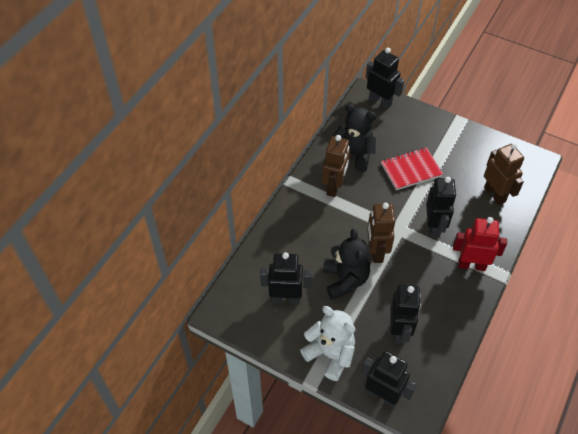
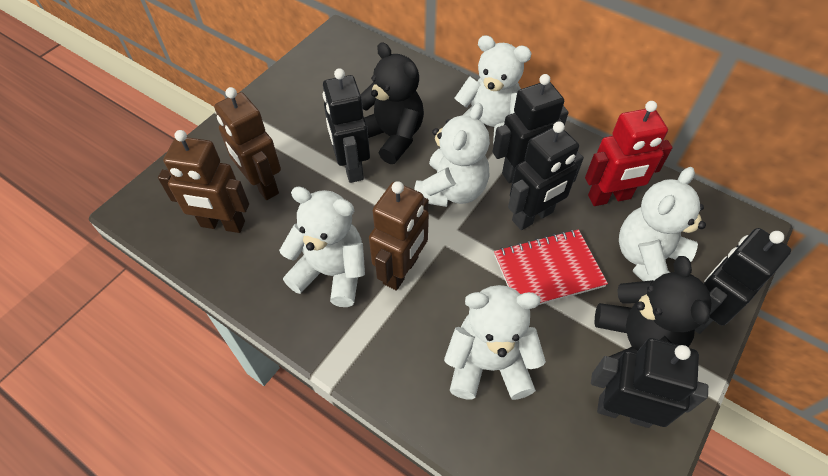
white teddy bear: 1 -> 5

